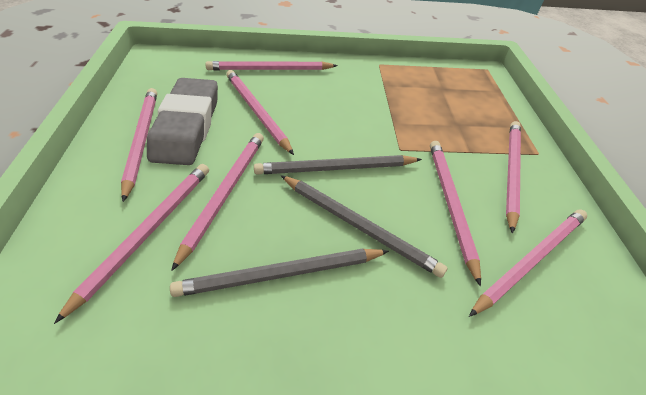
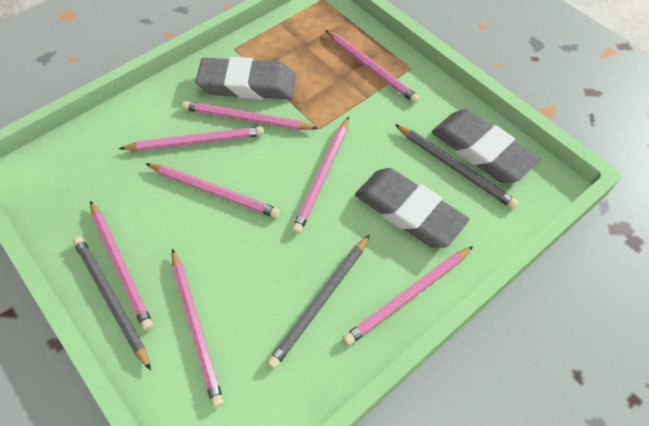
grey eraser: 1 -> 3

